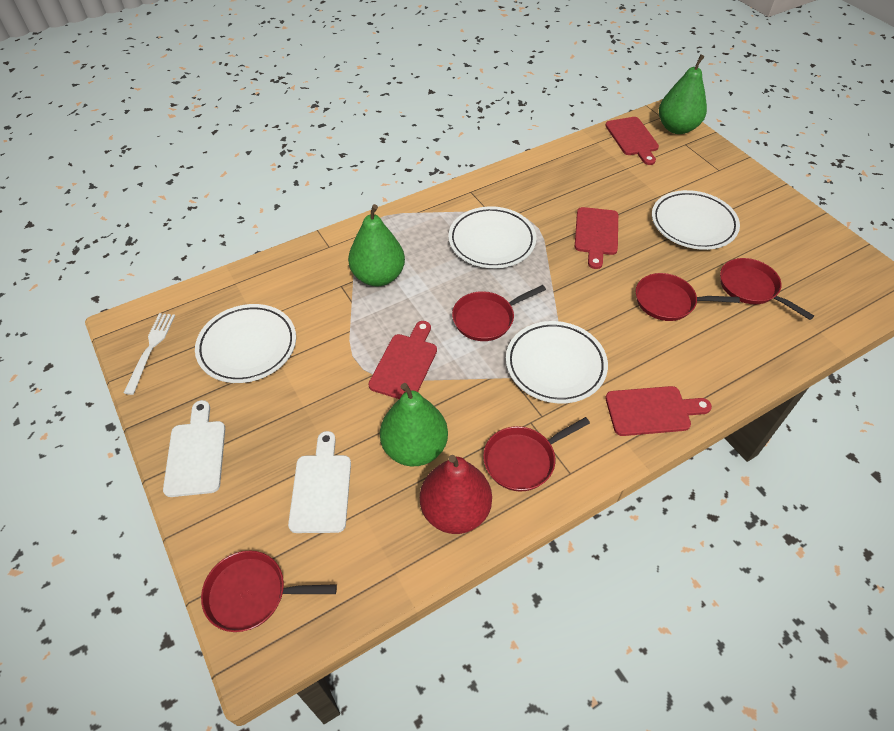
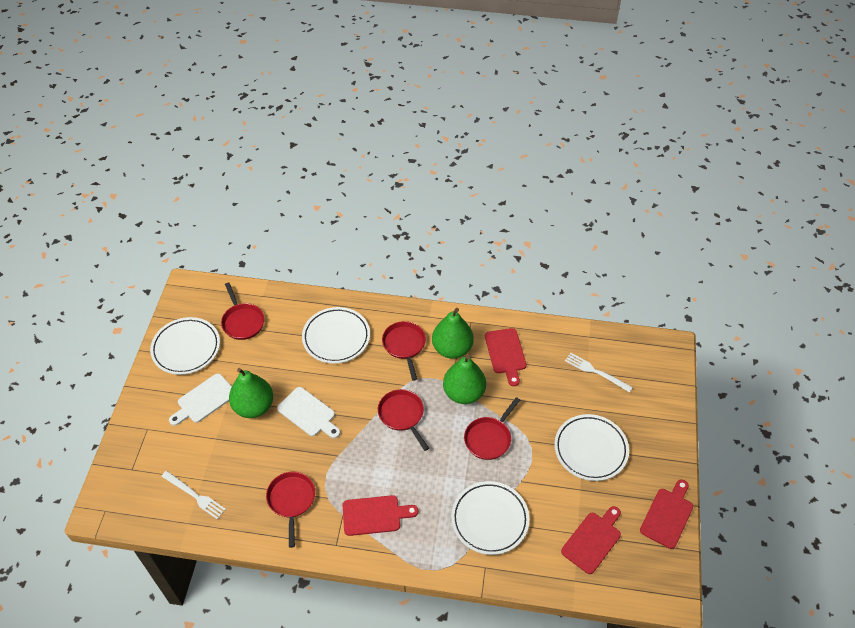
red pear: 1 -> 0
white fork: 1 -> 2

